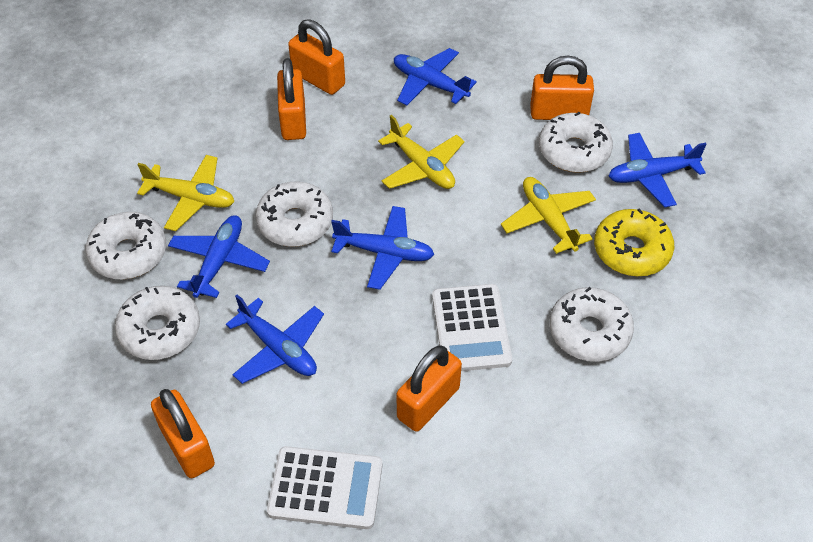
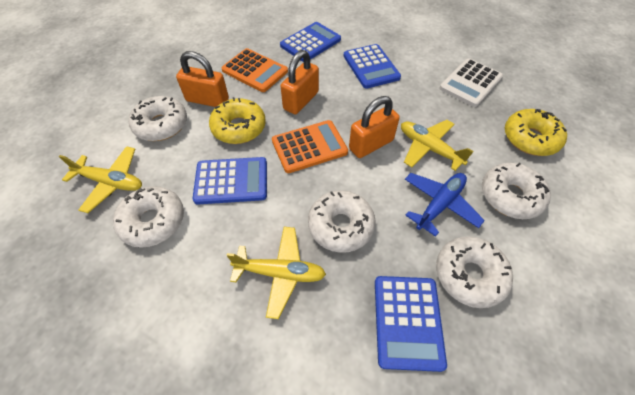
blue calculator: 0 -> 4
blue plane: 5 -> 1
orange calculator: 0 -> 2
orange padlock: 5 -> 3
white calculator: 2 -> 1
yellow donut: 1 -> 2

